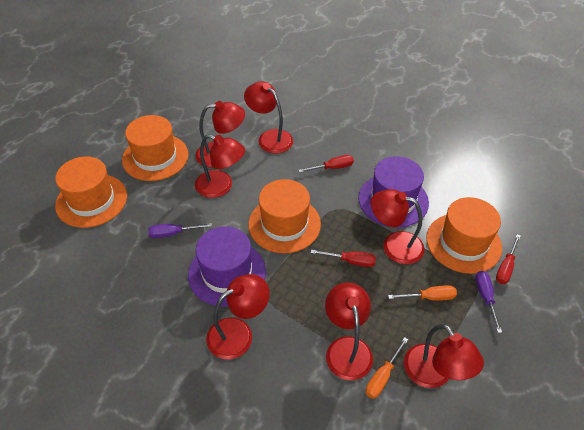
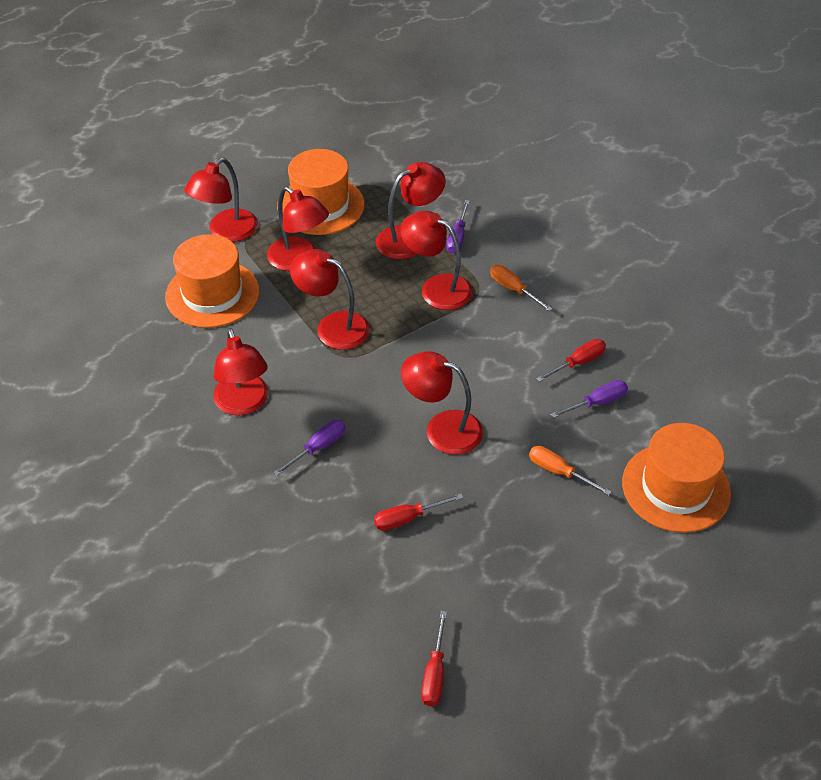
orange hat: 4 -> 3
purple hat: 2 -> 0
purple screwdriver: 2 -> 3

